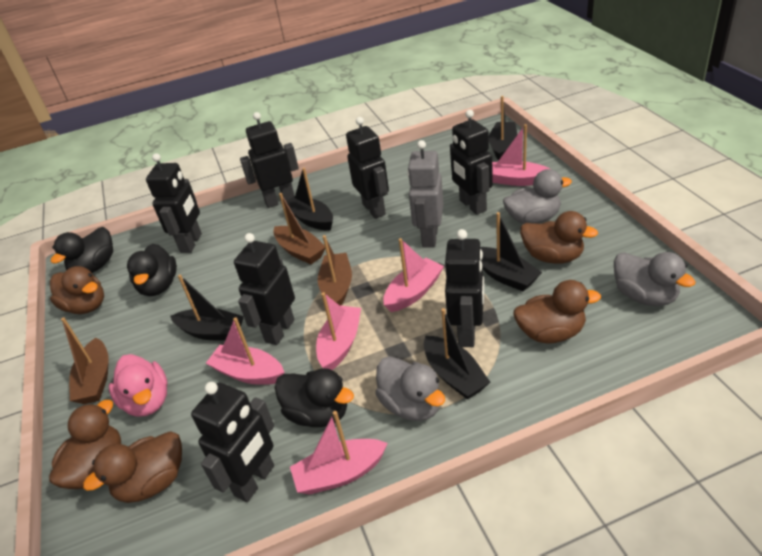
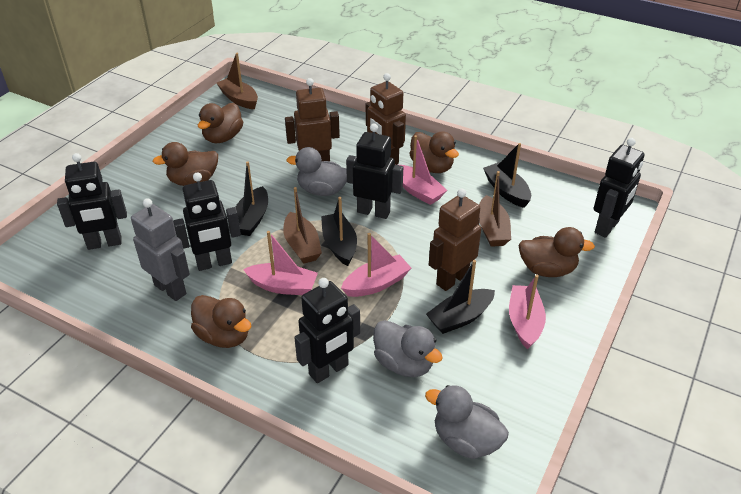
black boat: 5 -> 4
black duck: 3 -> 0
black robot: 7 -> 5
brown robot: 0 -> 3
pink boat: 5 -> 4
pink duck: 1 -> 0

